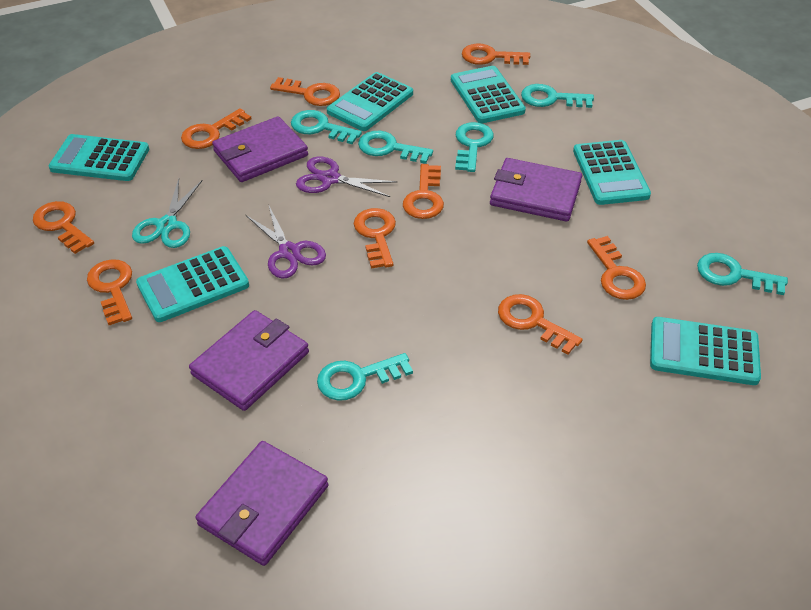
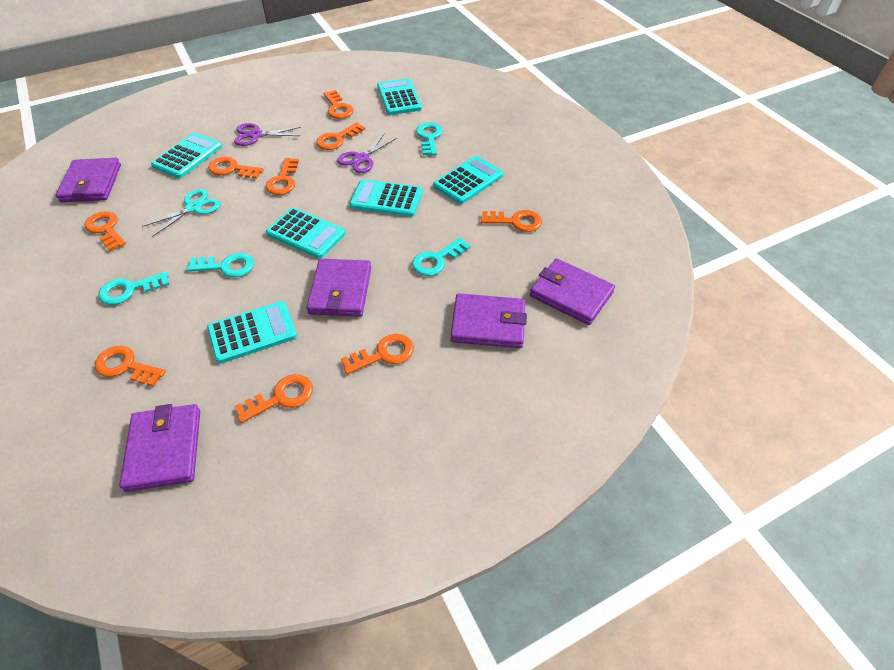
purple wallet: 4 -> 5
turquoise key: 6 -> 4

